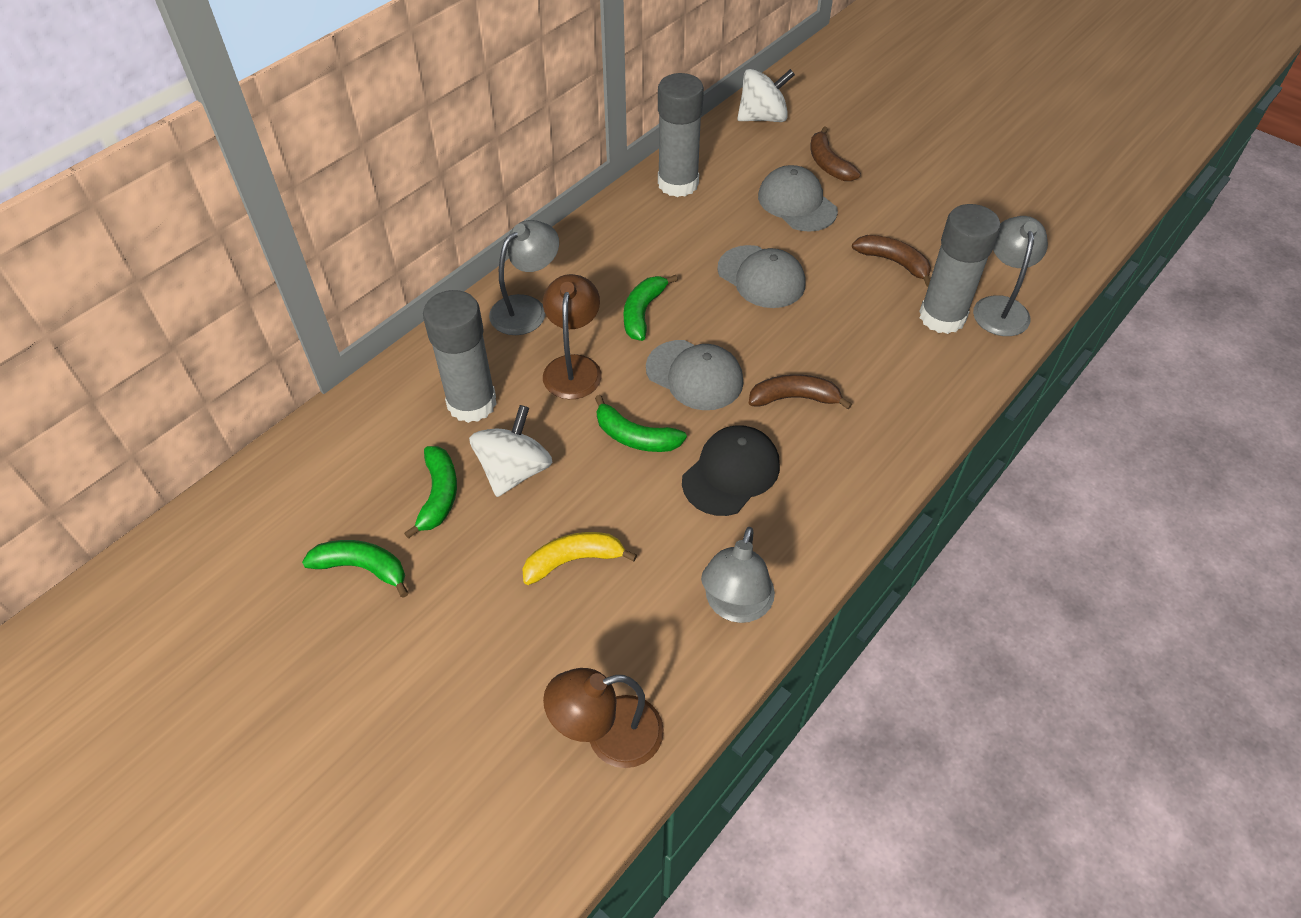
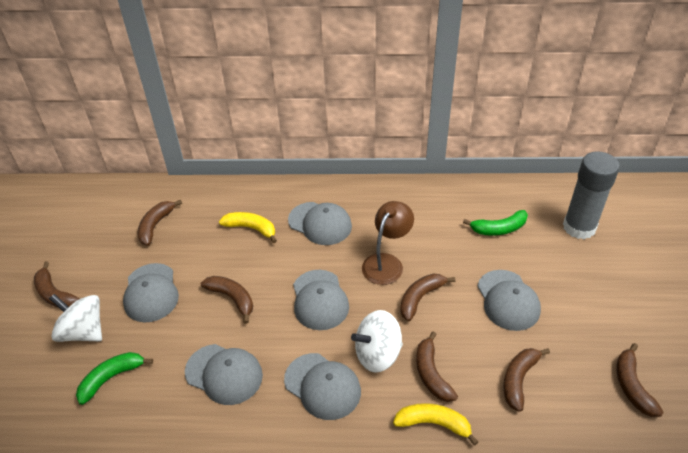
black cap: 1 -> 0
brown banana: 3 -> 7
brown lamp: 2 -> 1
green banana: 4 -> 2
grey cap: 3 -> 6
grey glue stick: 3 -> 1
grey lamp: 3 -> 0
yellow banana: 1 -> 2

